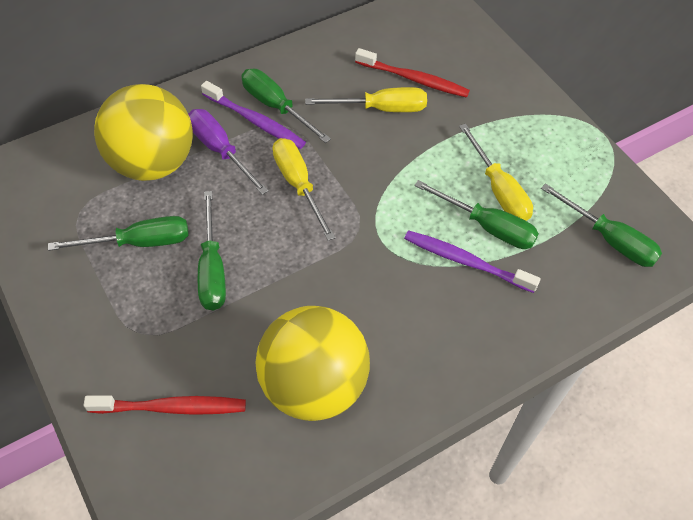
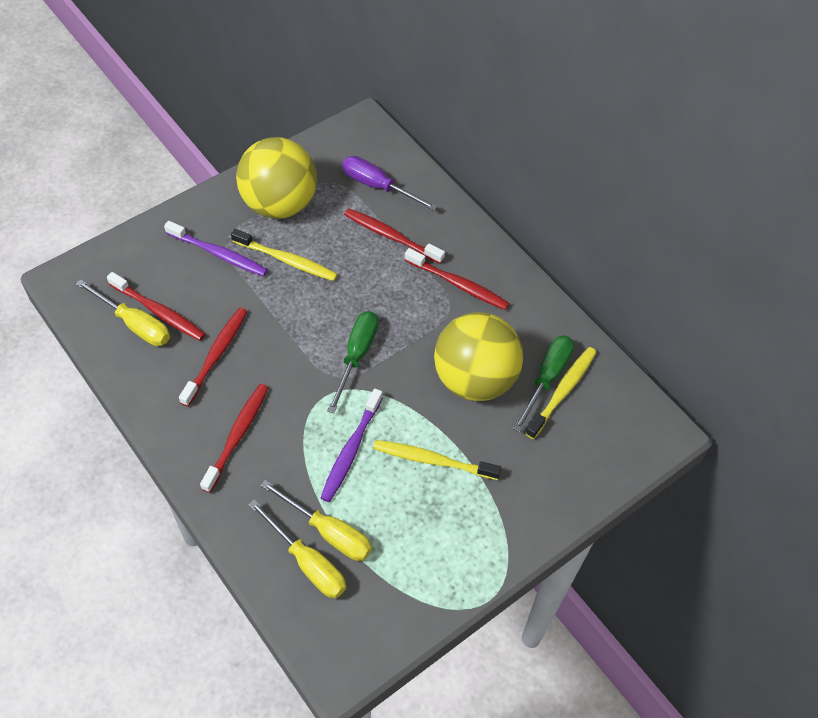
green screwdriver: 5 -> 2
red toothbrush: 2 -> 5
yellow toothbrush: 0 -> 3

